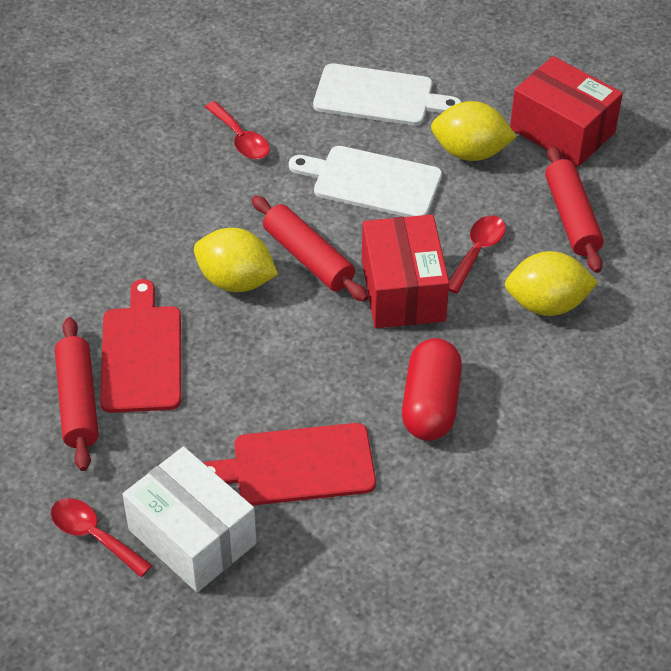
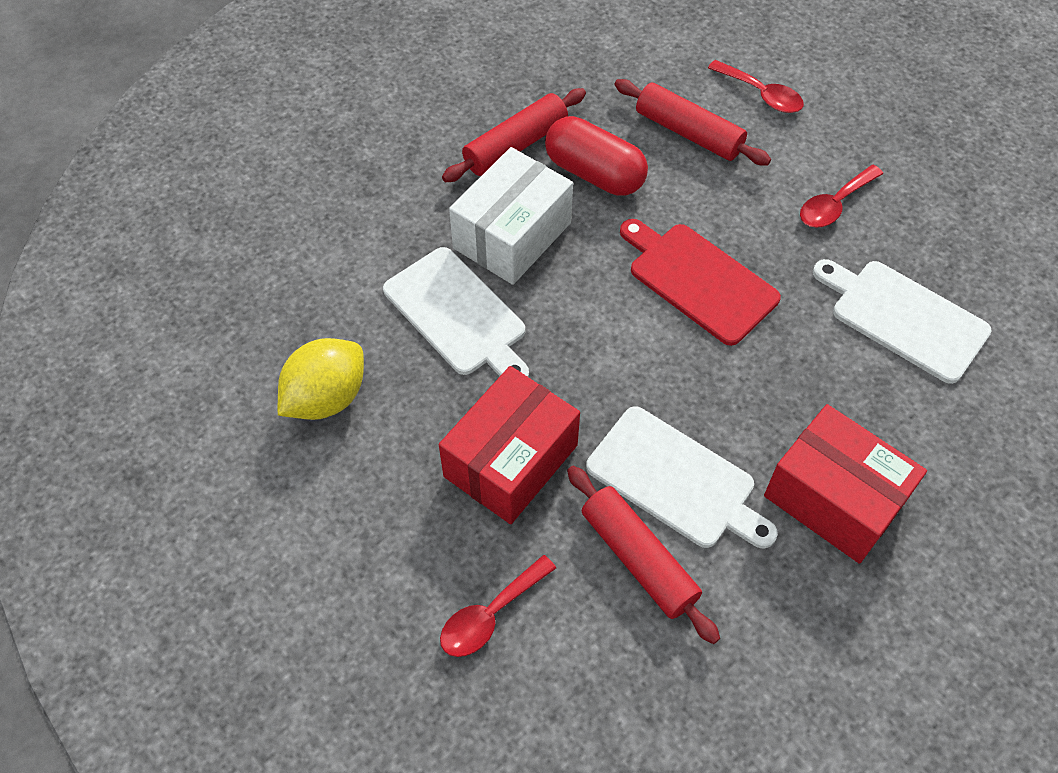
red cutting board: 2 -> 1
white cutting board: 2 -> 3
yellow lemon: 3 -> 1

